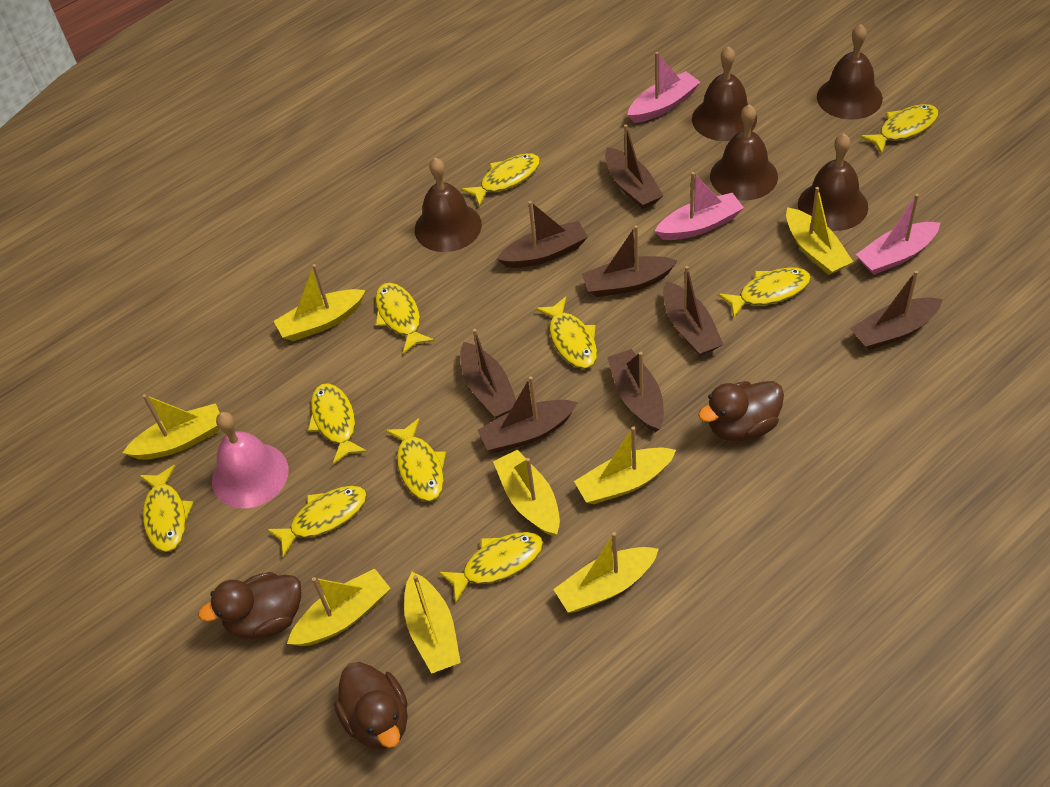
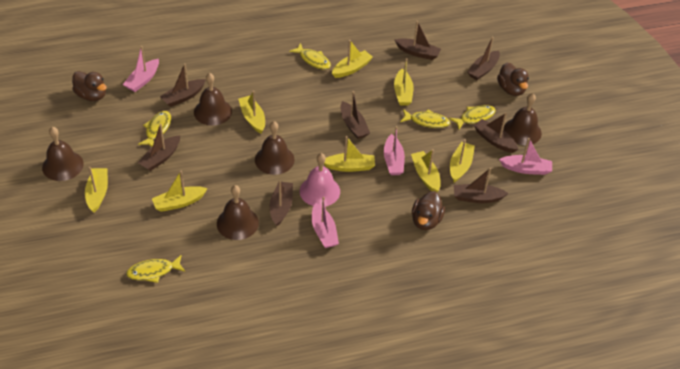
pink boat: 3 -> 4
yellow fish: 10 -> 5

